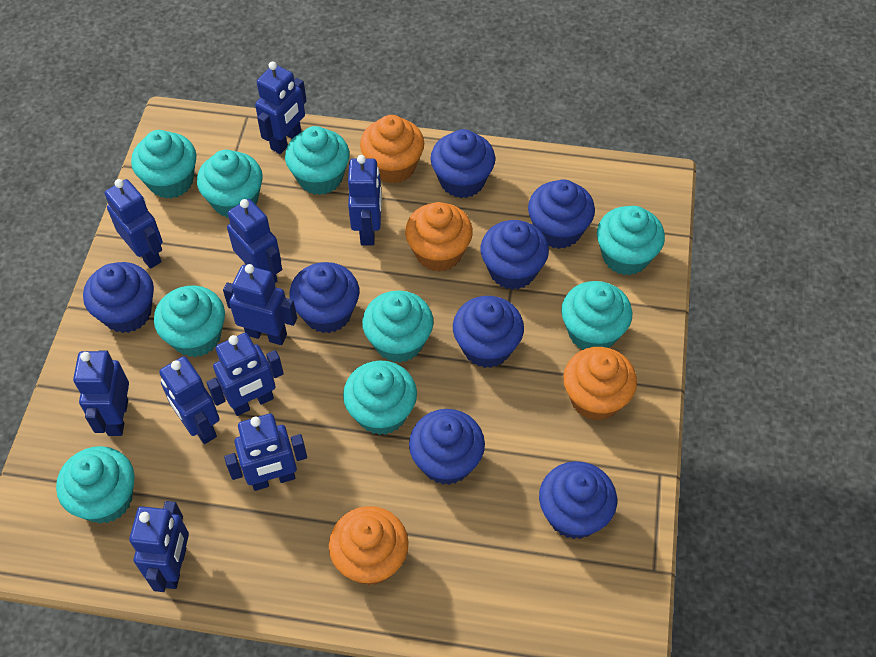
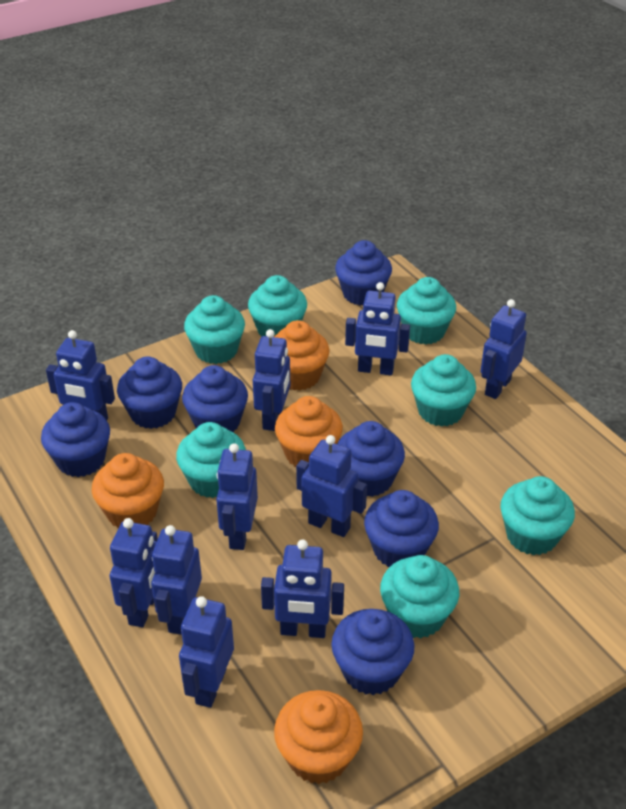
blue cupcake: 8 -> 7
turquoise cupcake: 9 -> 7

